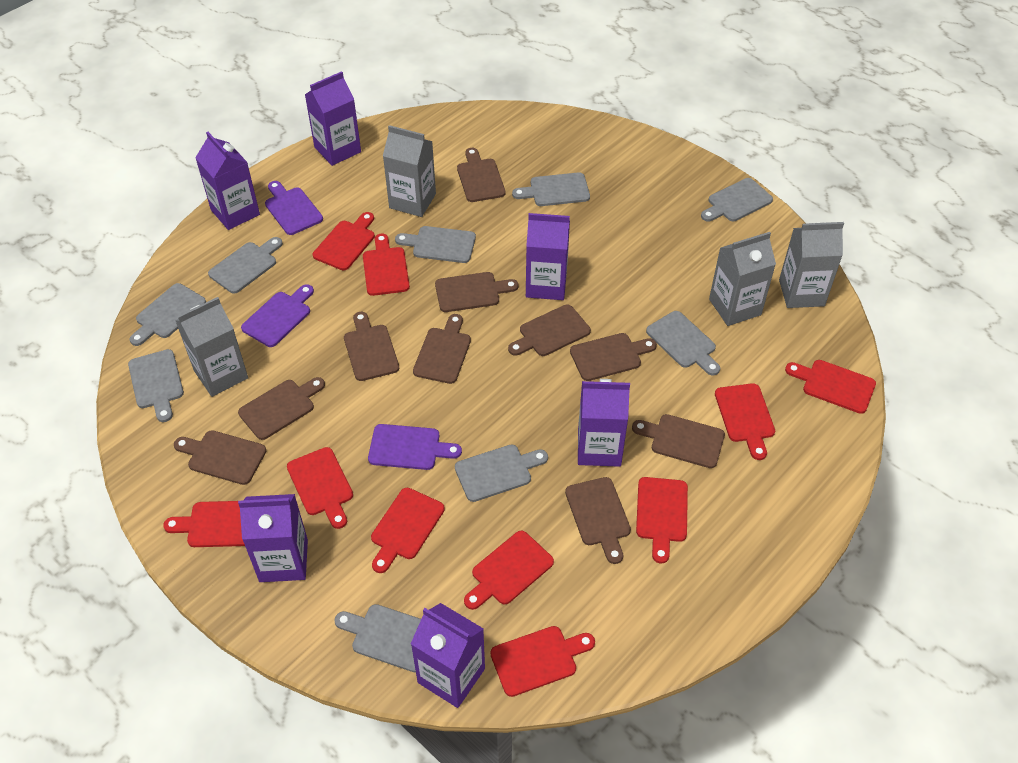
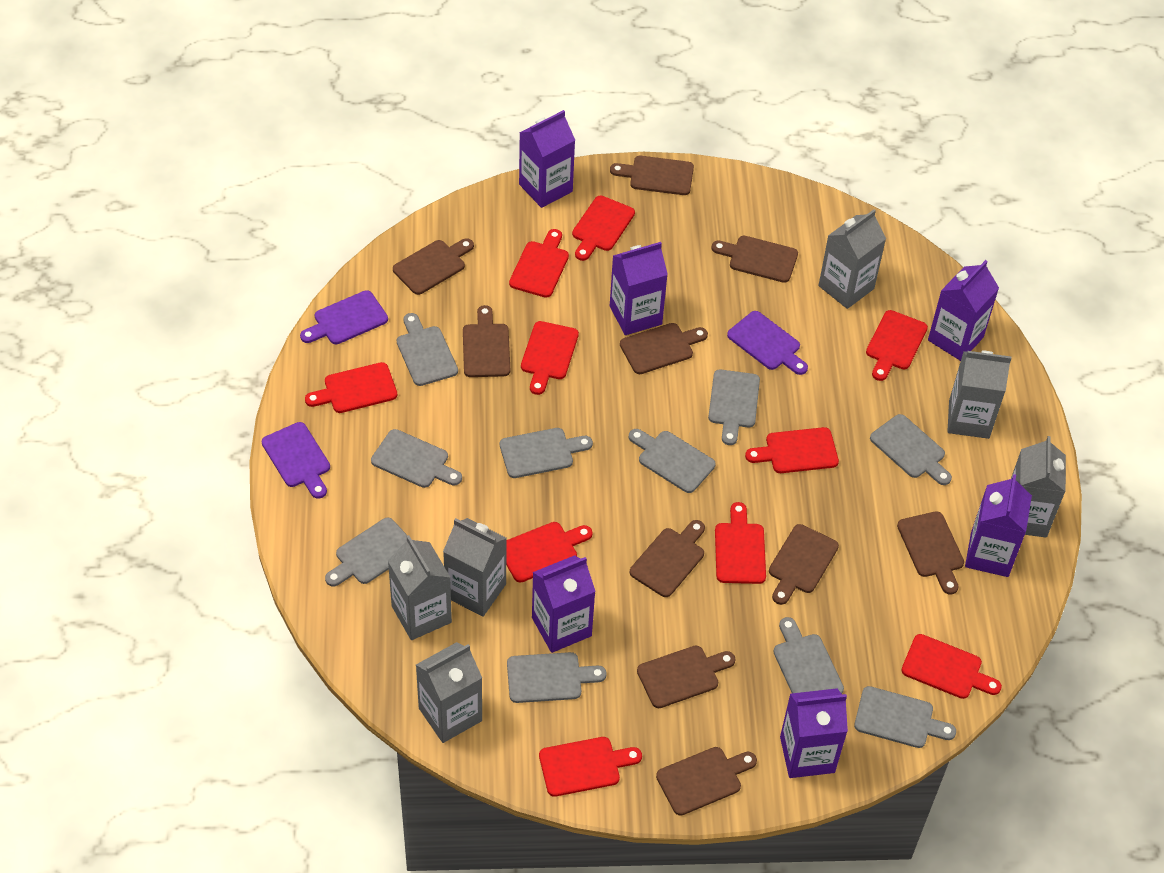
grey carton: 4 -> 6
grey cutting board: 9 -> 10

